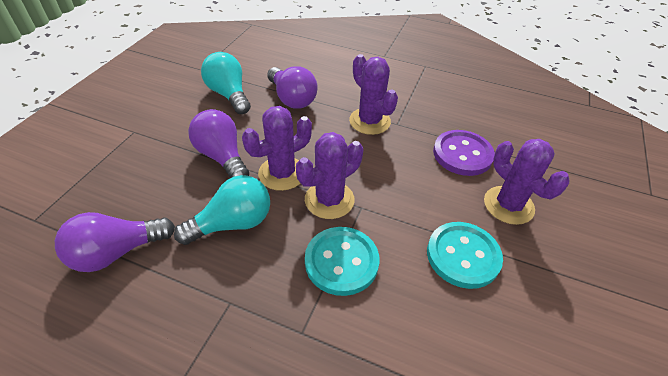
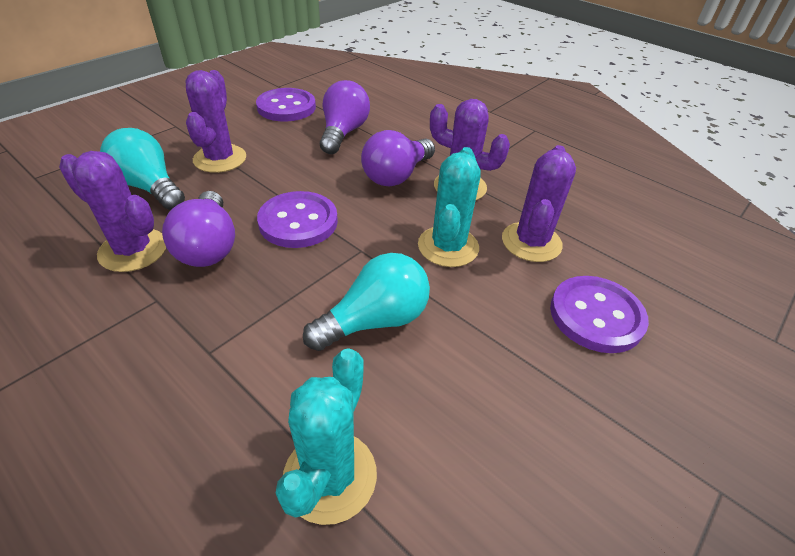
purple button: 1 -> 3
turquoise button: 2 -> 0
turquoise cactus: 0 -> 2

